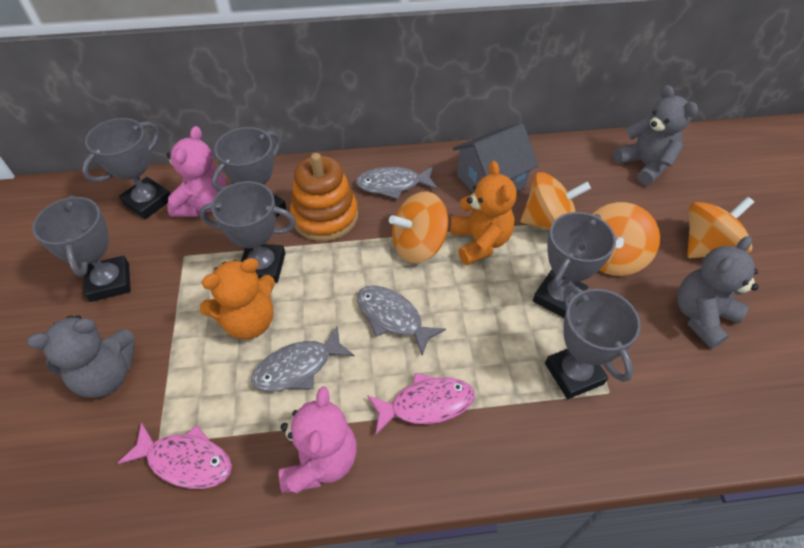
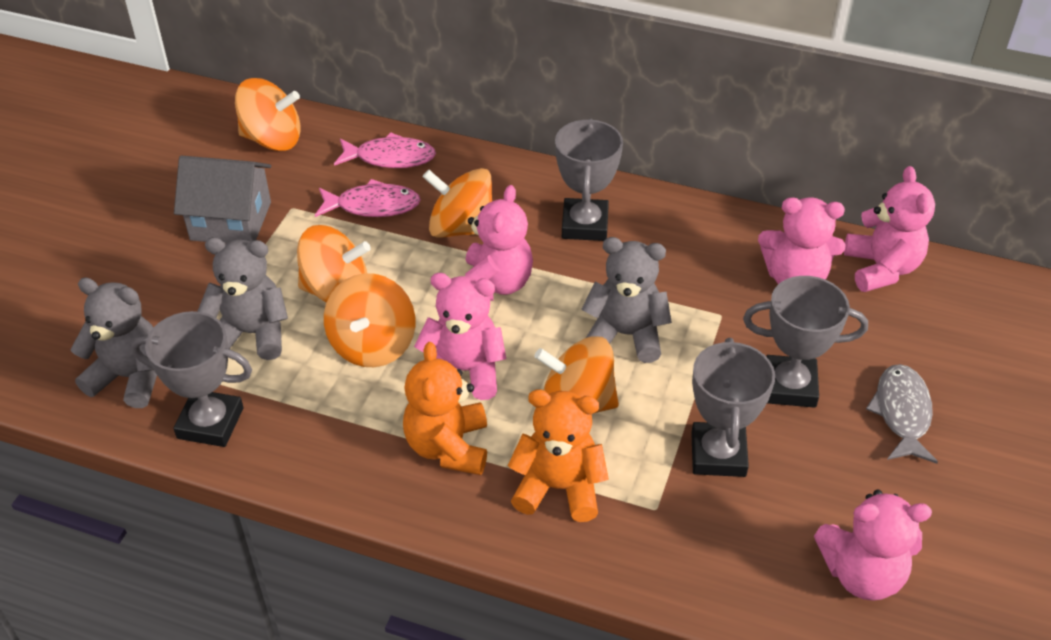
grey fish: 3 -> 1
grey trophy: 6 -> 4
orange spinning top: 4 -> 5
orange stacking toy: 1 -> 0
pink teddy bear: 2 -> 5

